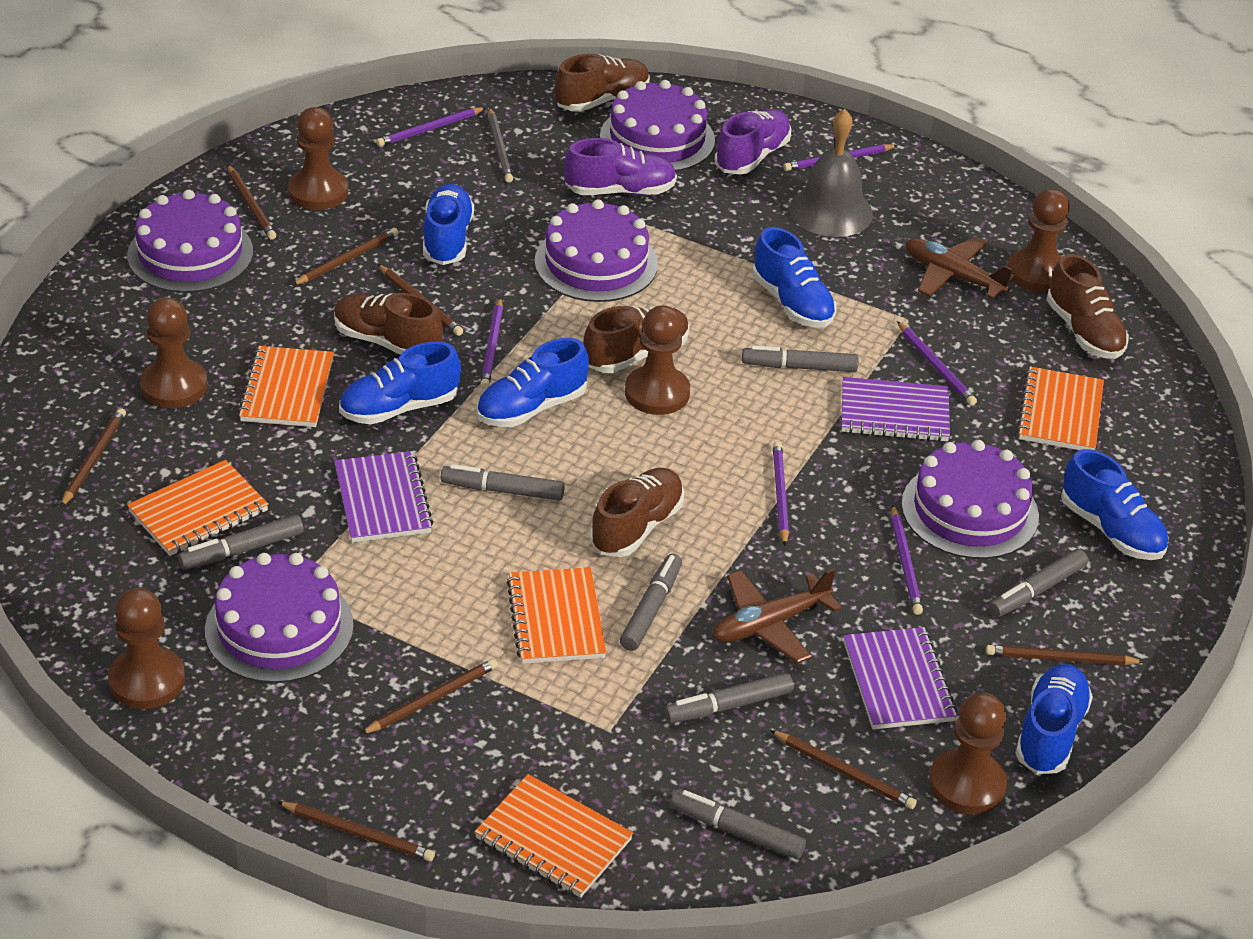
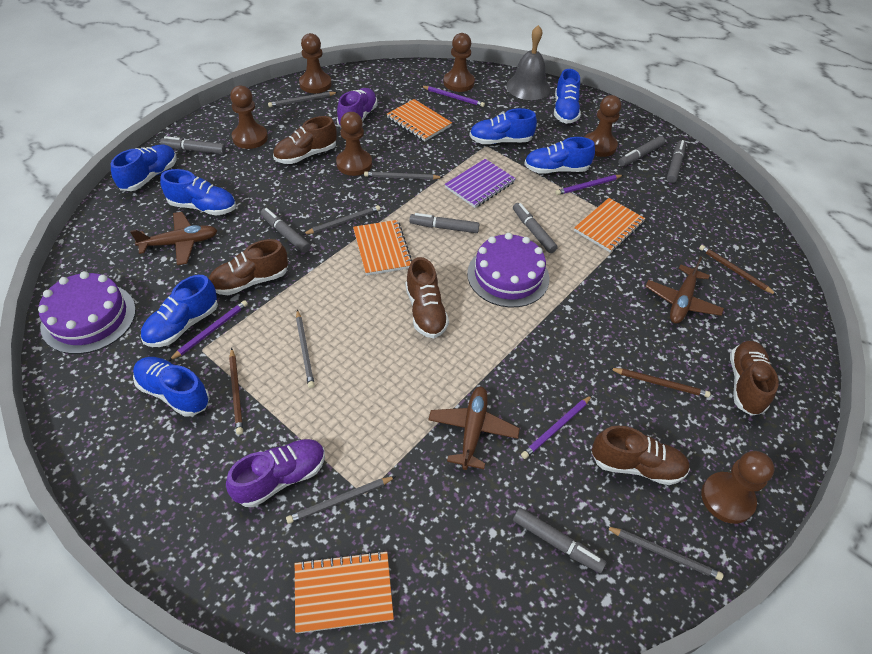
blue shoe: 6 -> 7
brown pencil: 8 -> 3
brown plane: 2 -> 3
grey pencil: 1 -> 6
orange notebook: 5 -> 4
purple cake: 5 -> 2
purple notebook: 3 -> 1
purple pencil: 6 -> 4

